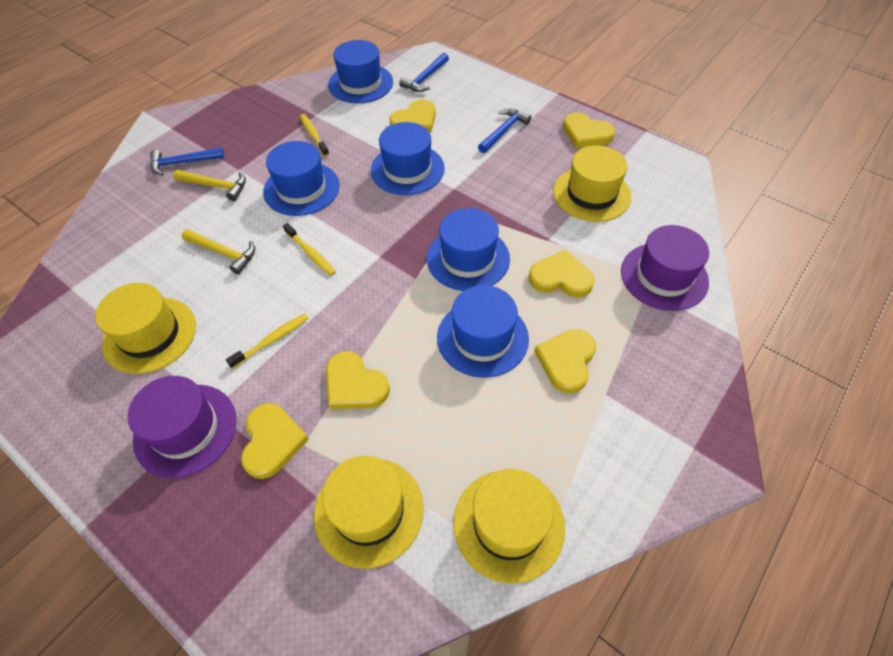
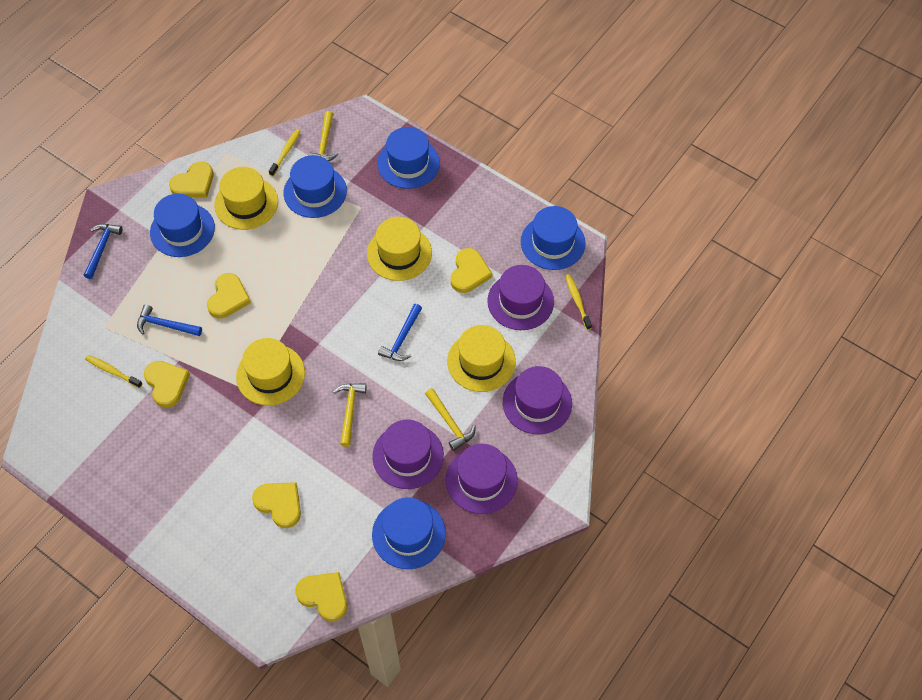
purple hat: 2 -> 4
yellow hammer: 2 -> 3

